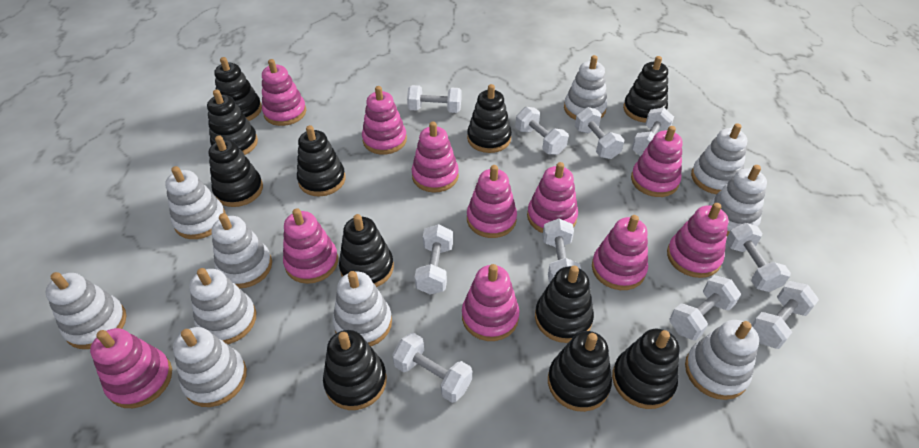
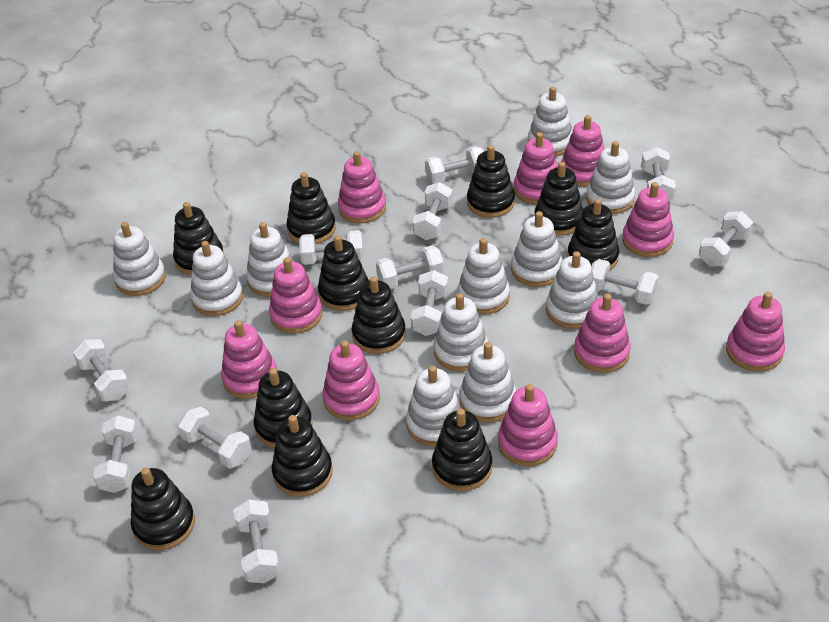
pink stacking toy: 11 -> 10
white dumbbell: 10 -> 12
white stacking toy: 10 -> 11

